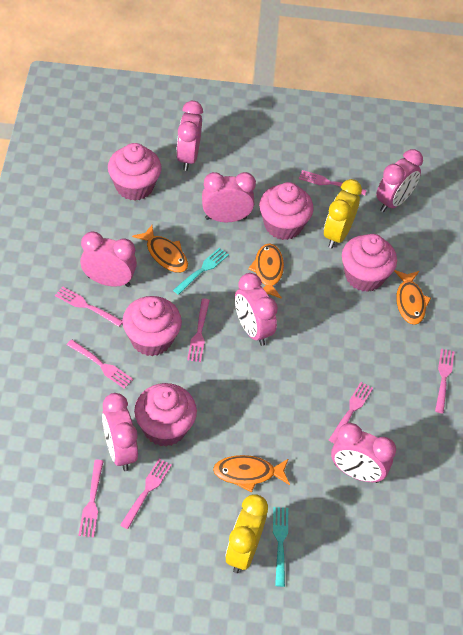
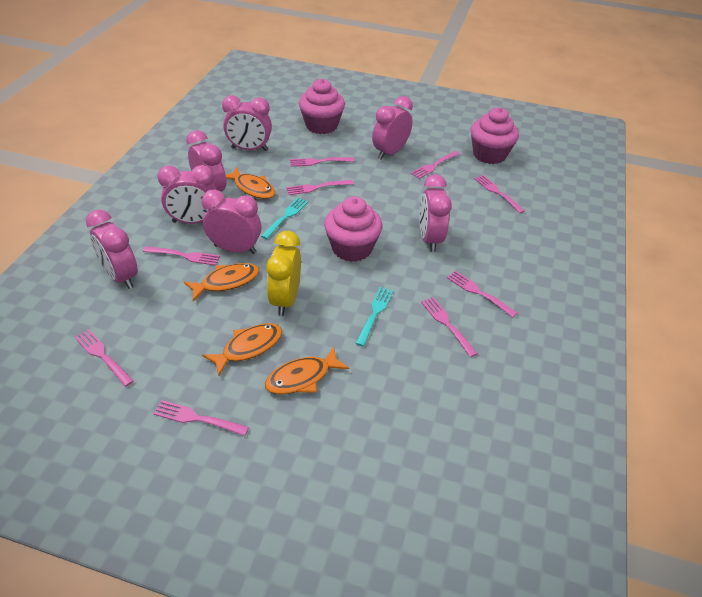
pink cupcake: 5 -> 3
pink fork: 8 -> 9
yellow clock: 2 -> 1

